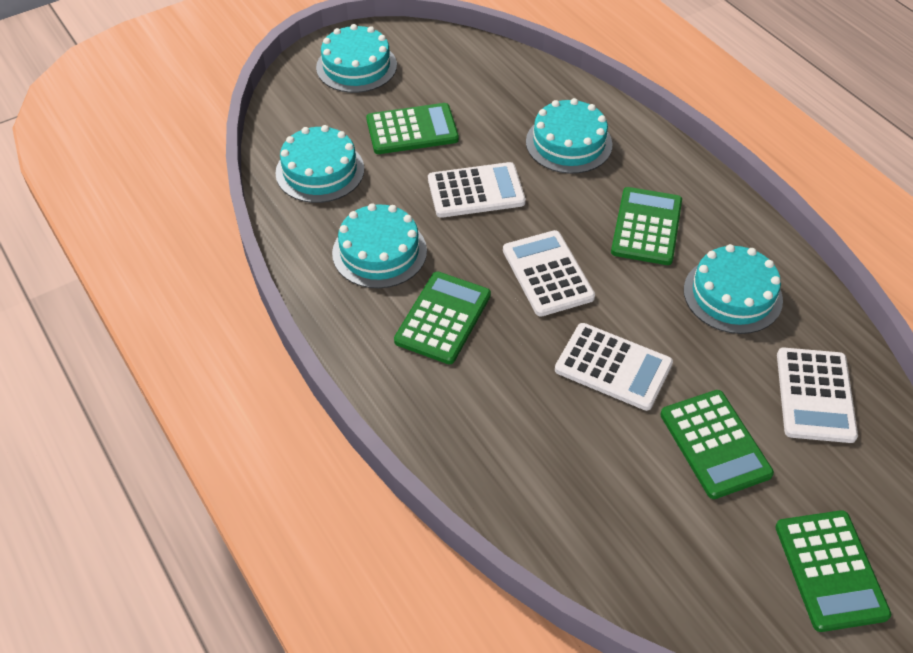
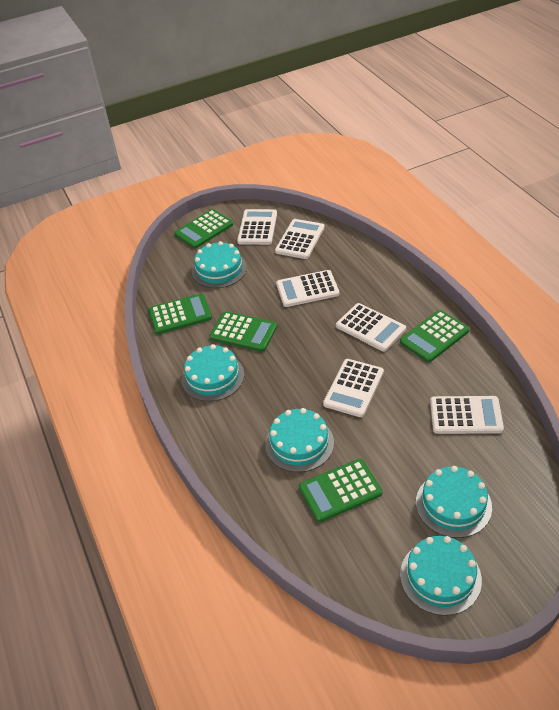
white calculator: 4 -> 6

